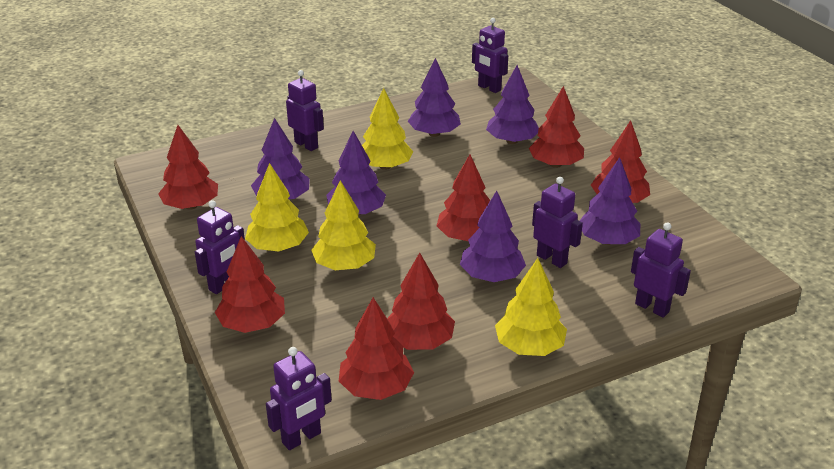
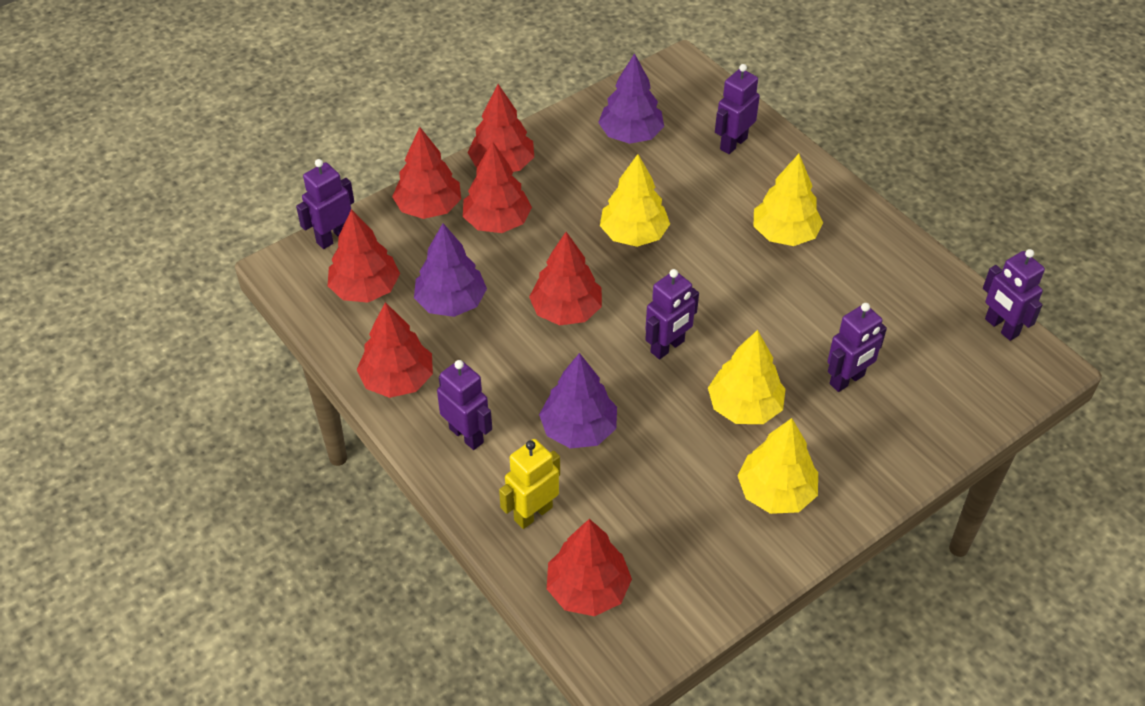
purple tree: 6 -> 3
yellow robot: 0 -> 1

